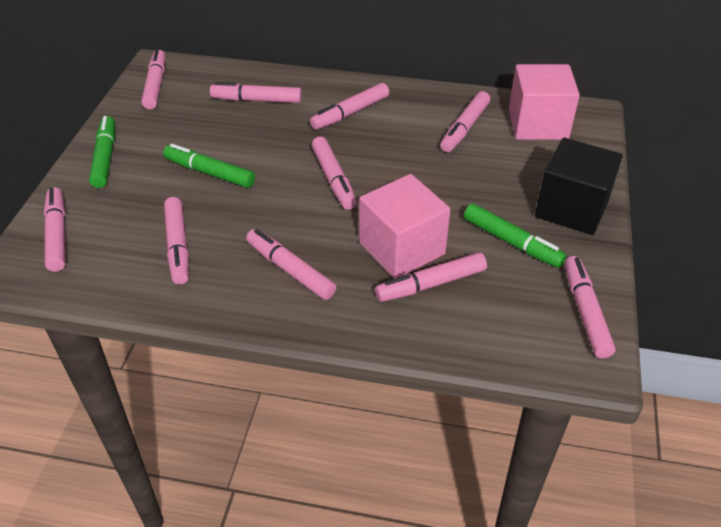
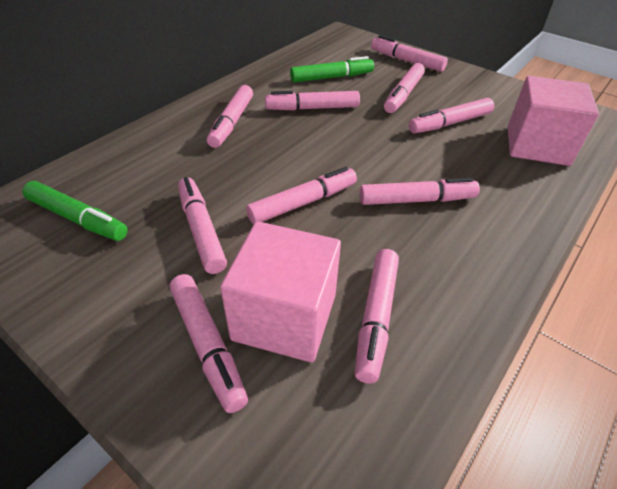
black cube: 1 -> 0
green marker: 3 -> 2

